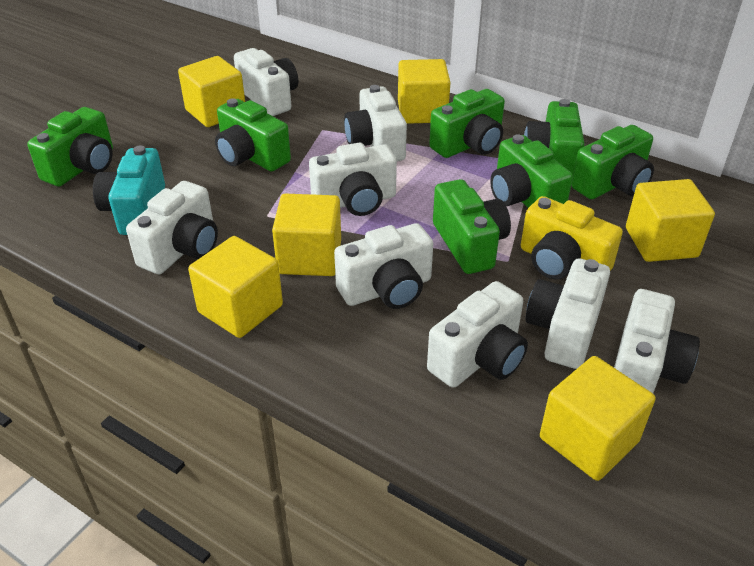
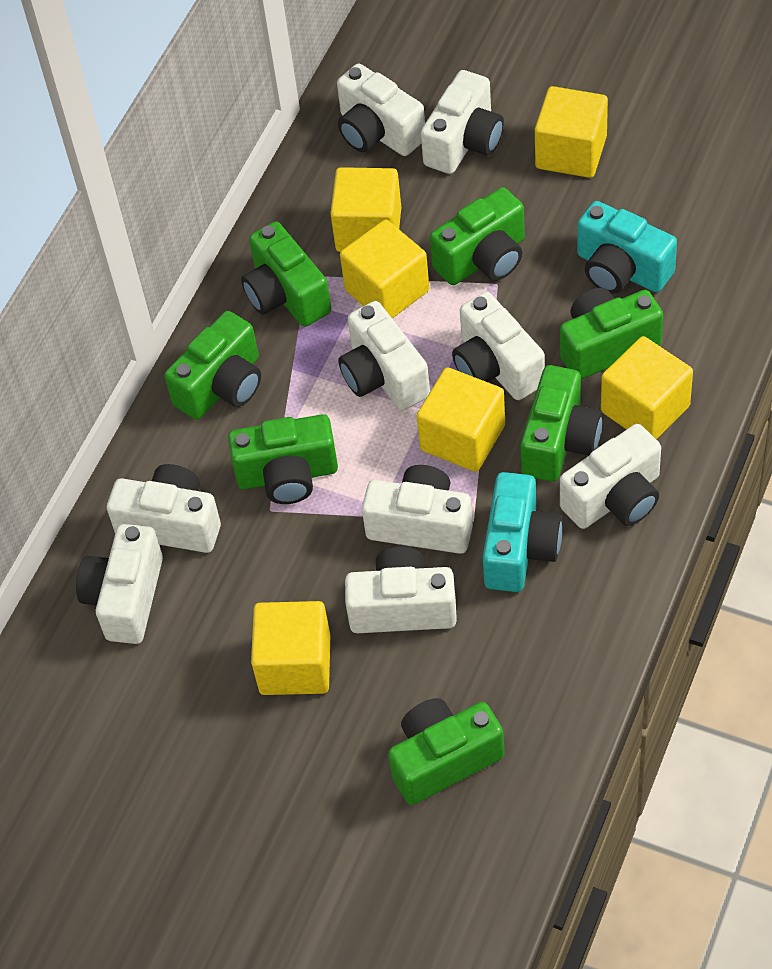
turquoise camera: 1 -> 2
white camera: 8 -> 9
yellow camera: 1 -> 0

